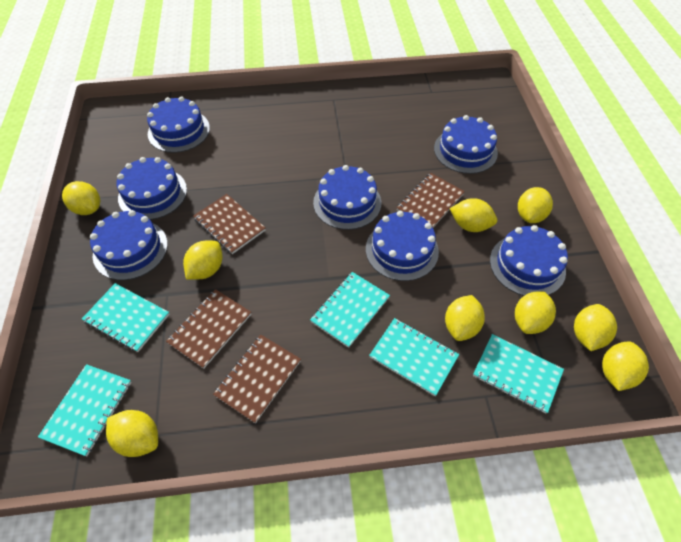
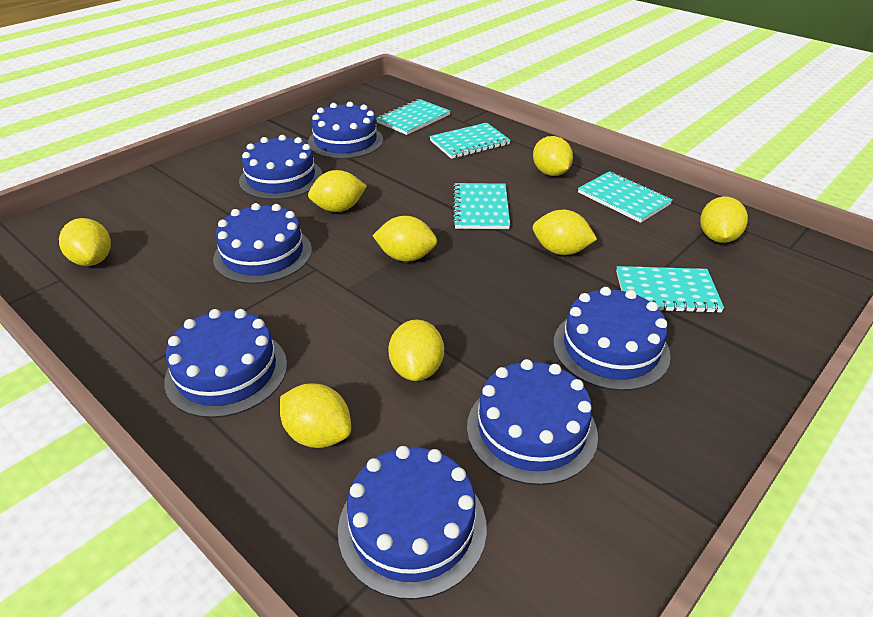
brown notebook: 4 -> 0
yellow lemon: 9 -> 8

